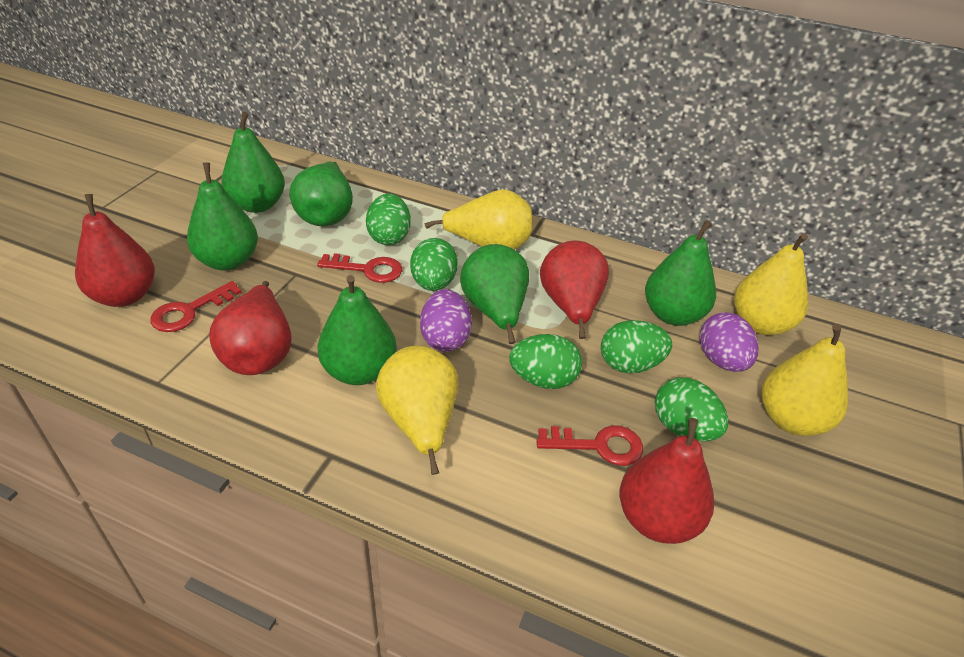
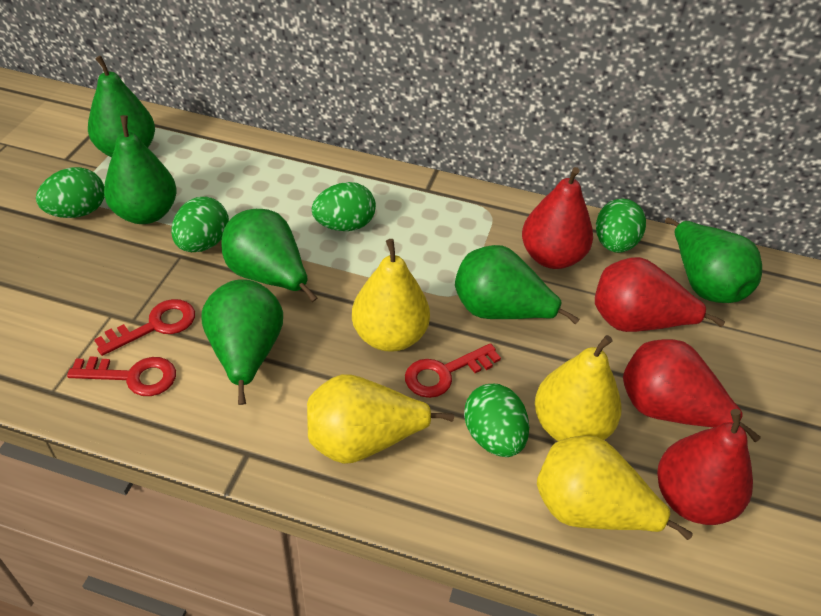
purple egg: 2 -> 0

